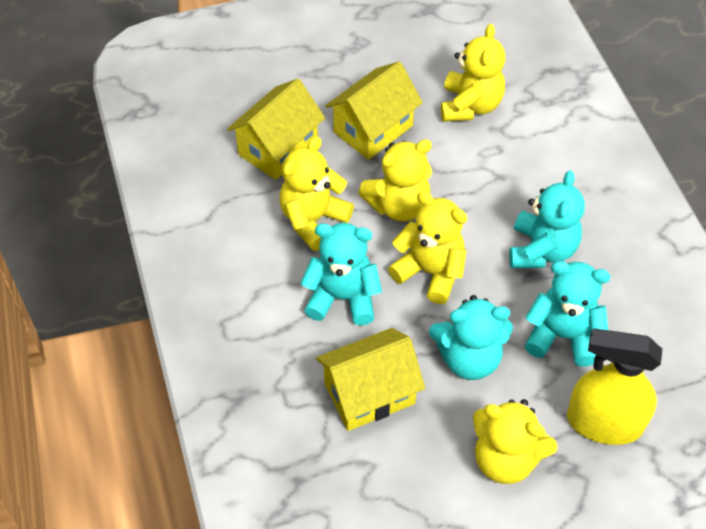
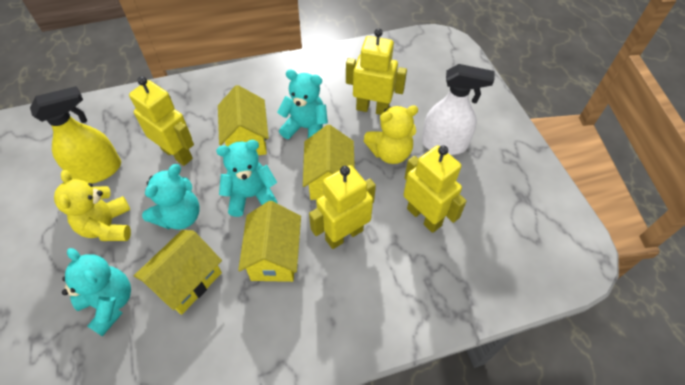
white spray bottle: 0 -> 1
yellow house: 3 -> 4
yellow robot: 0 -> 4
yellow teddy bear: 5 -> 2

